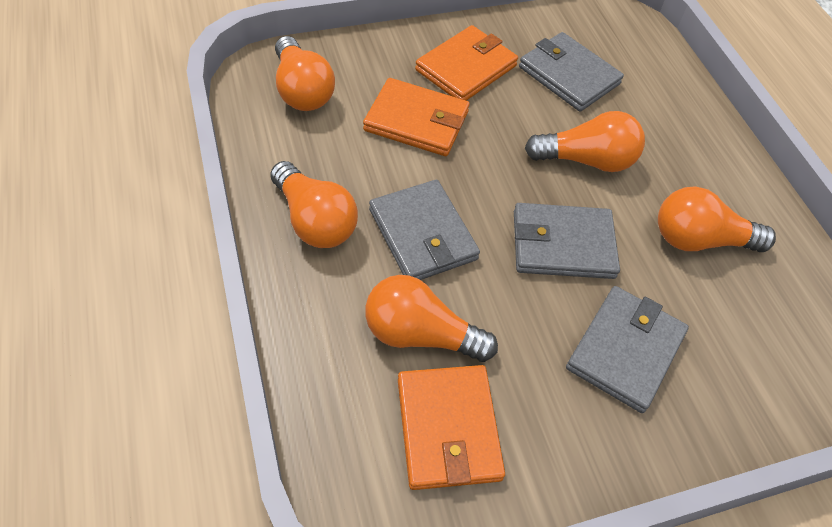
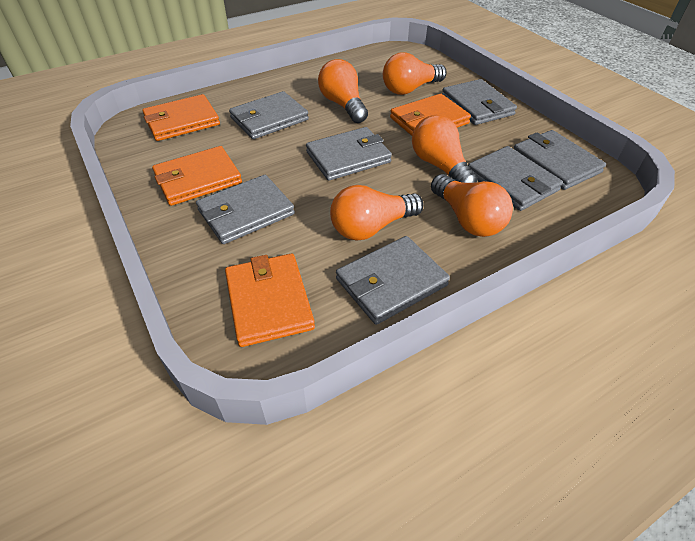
grey wallet: 4 -> 7
orange wallet: 3 -> 4

